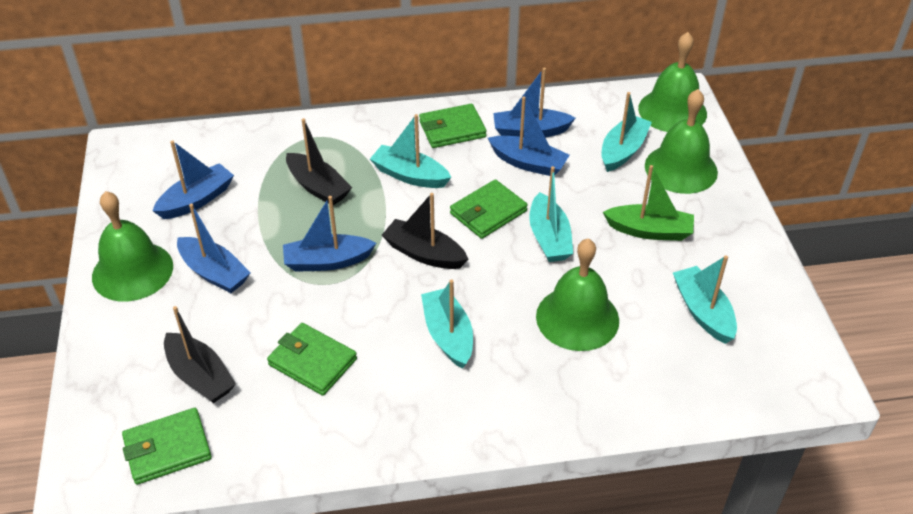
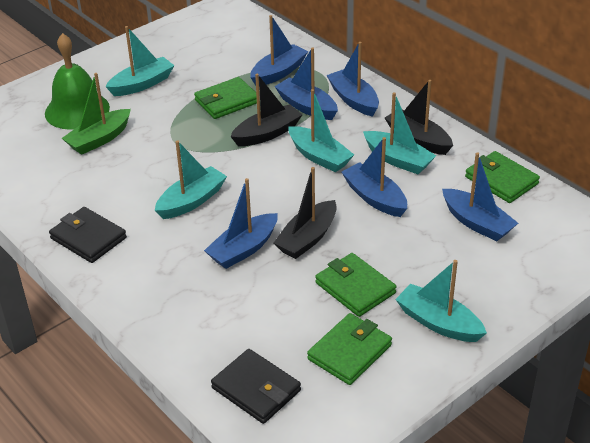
black wallet: 0 -> 2
blue boat: 5 -> 6
green bell: 4 -> 1

